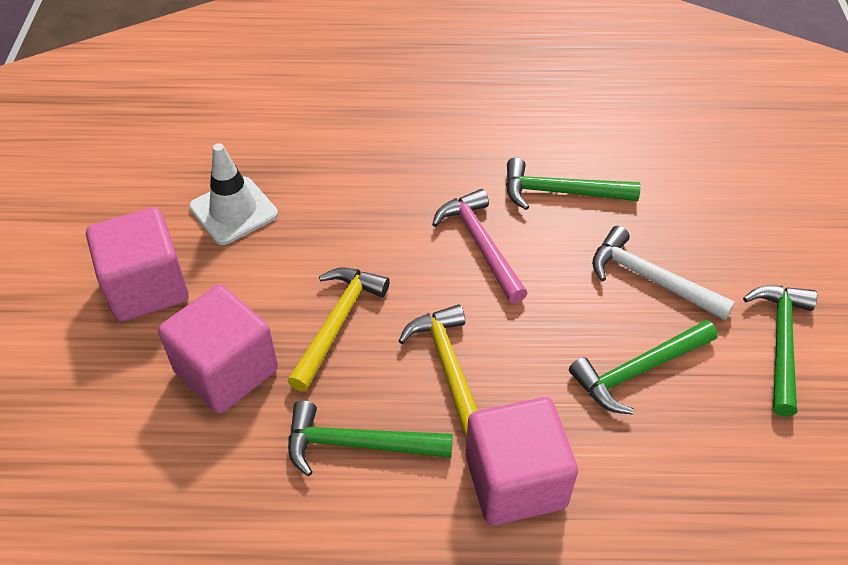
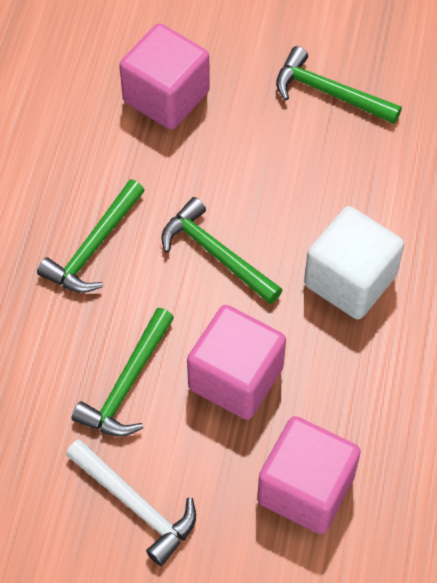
pink hammer: 1 -> 0
white cube: 0 -> 1
white traffic cone: 1 -> 0
yellow hammer: 2 -> 0

